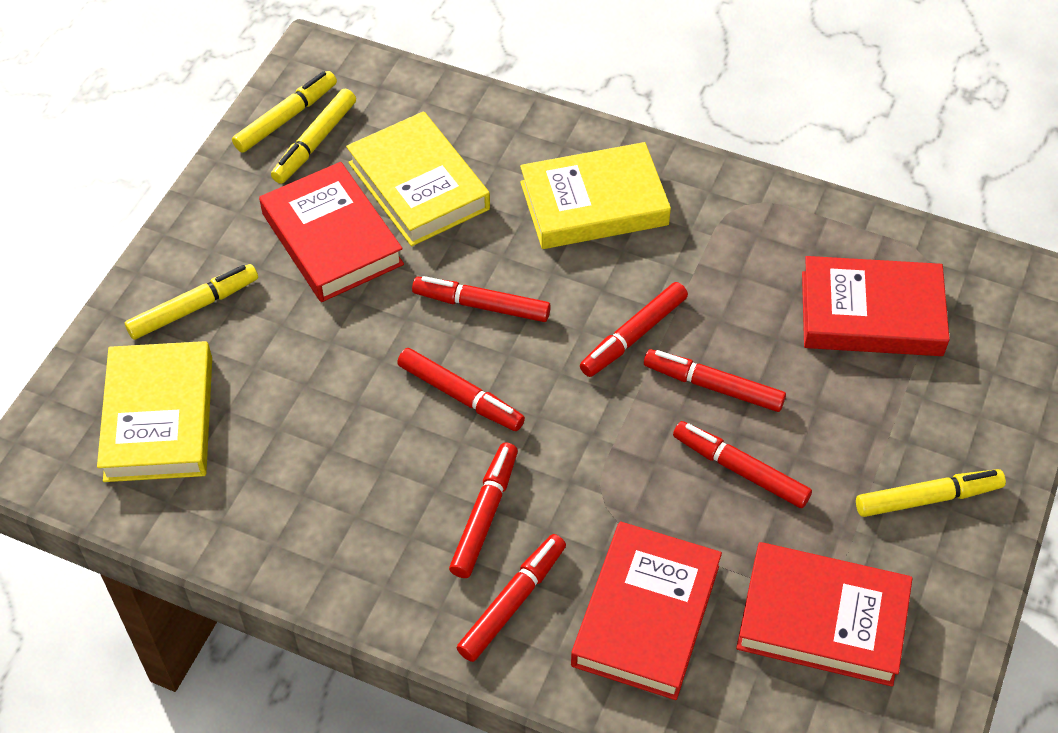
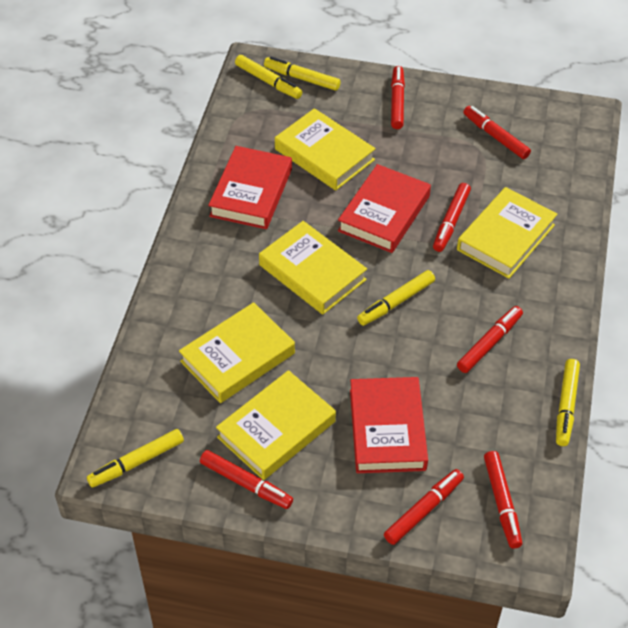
red book: 4 -> 3
yellow book: 3 -> 5
yellow marker: 4 -> 5

